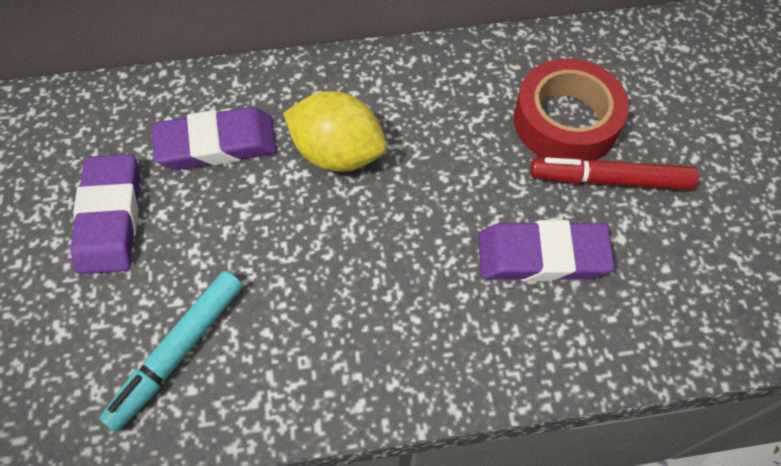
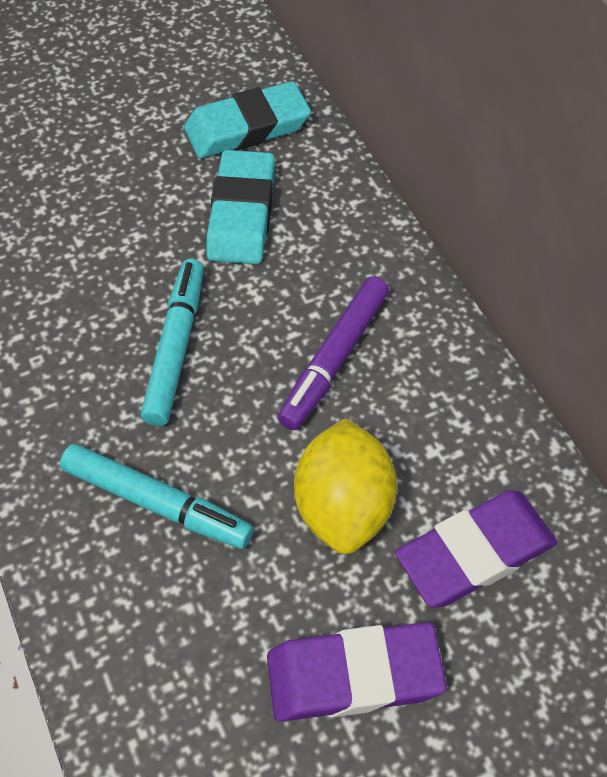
purple eraser: 3 -> 2
purple marker: 0 -> 1
red marker: 1 -> 0
red tape: 1 -> 0
turquoise eraser: 0 -> 2
turquoise marker: 1 -> 2

